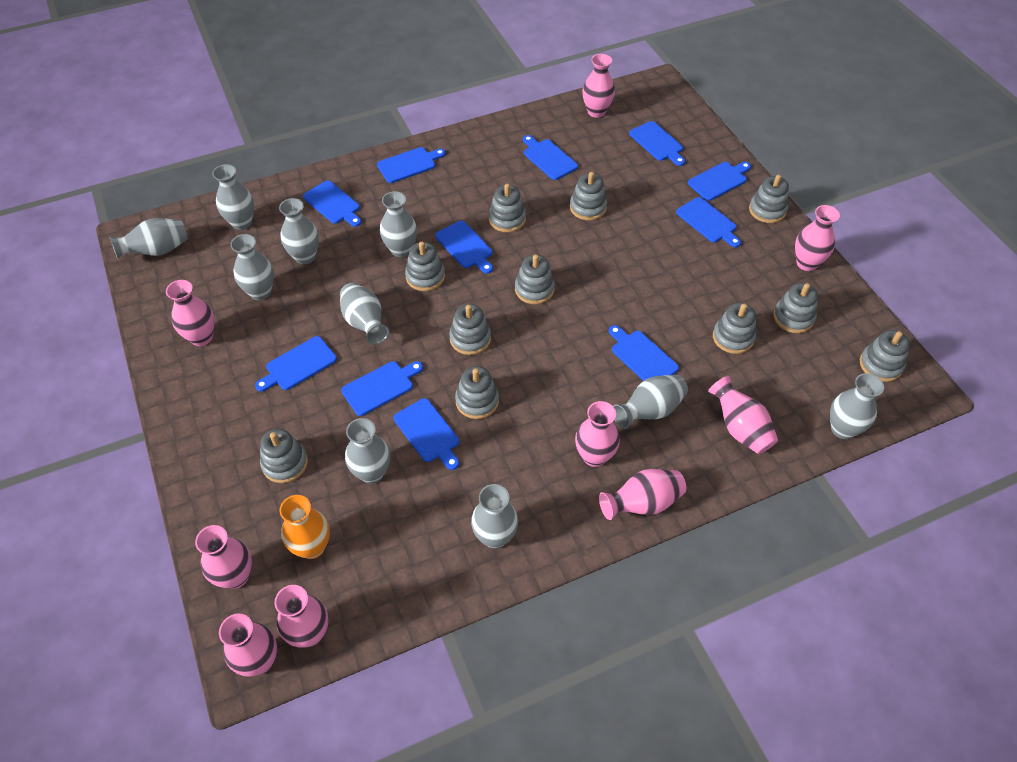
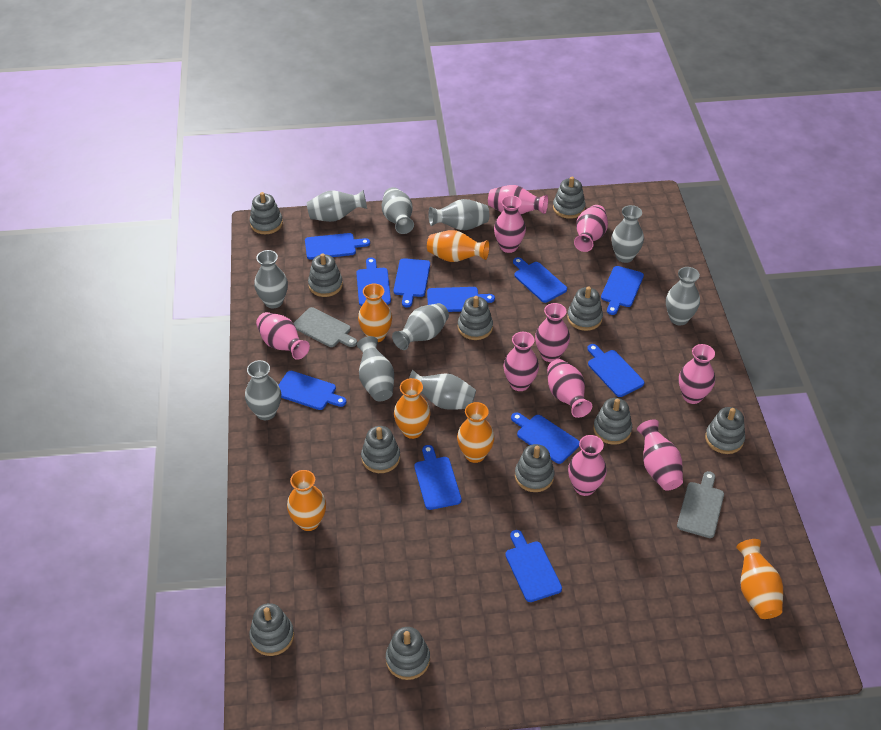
grey cutting board: 0 -> 2
orange vase: 1 -> 6
pink vase: 9 -> 10

